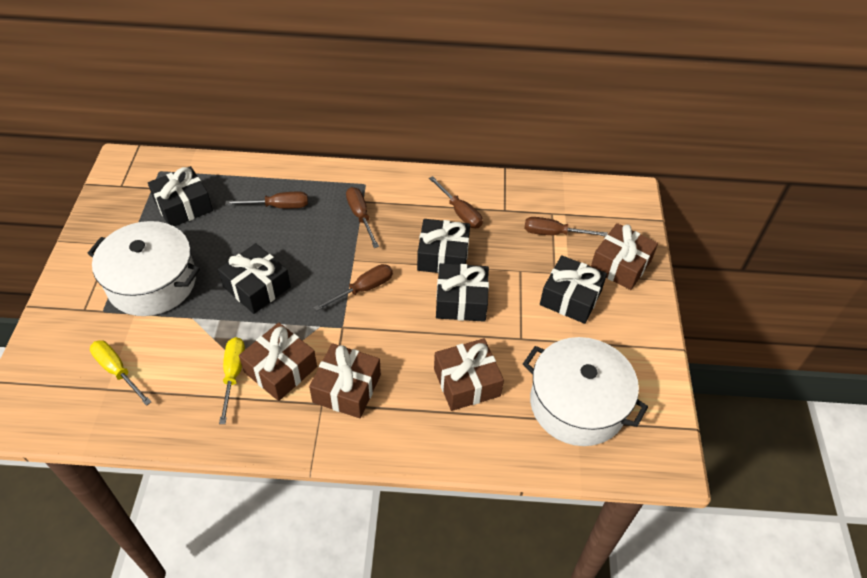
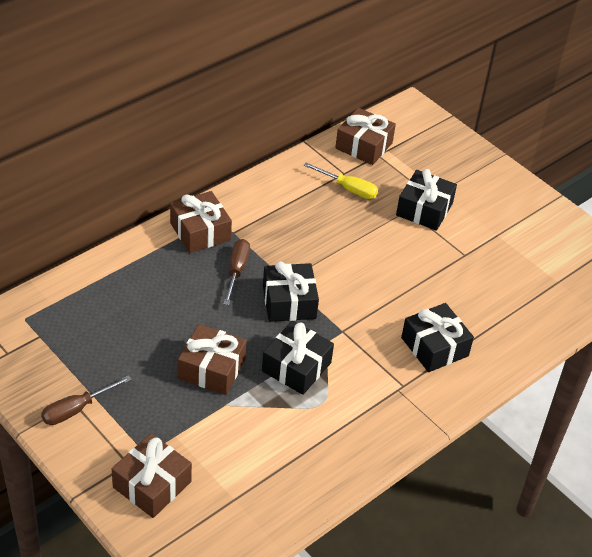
black gift: 5 -> 4
brown screwdriver: 5 -> 2
white pot: 2 -> 0
yellow screwdriver: 2 -> 1

